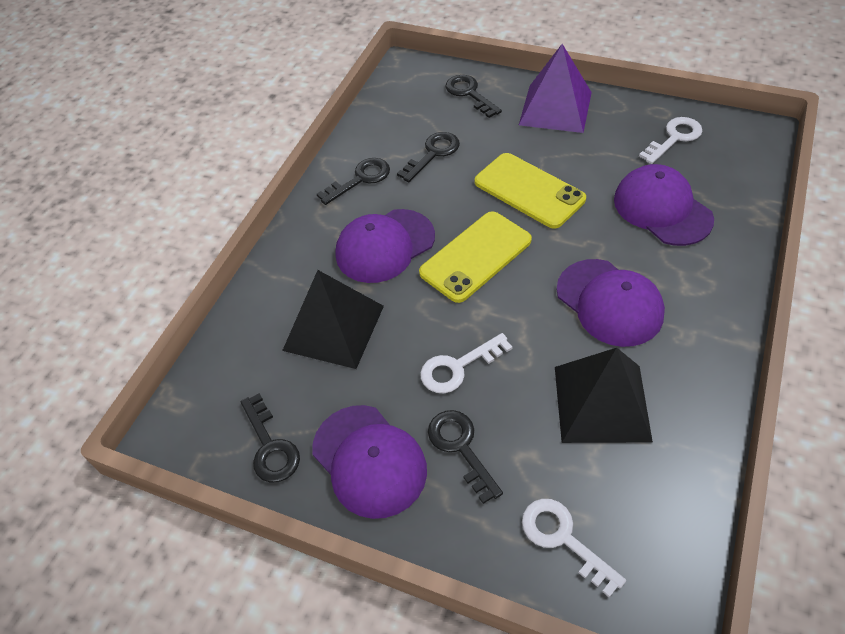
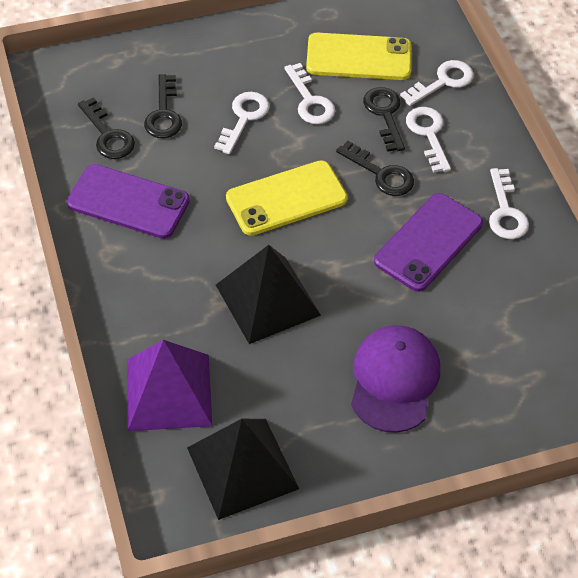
black key: 5 -> 4
purple cap: 4 -> 1
purple phone: 0 -> 2
white key: 3 -> 5

